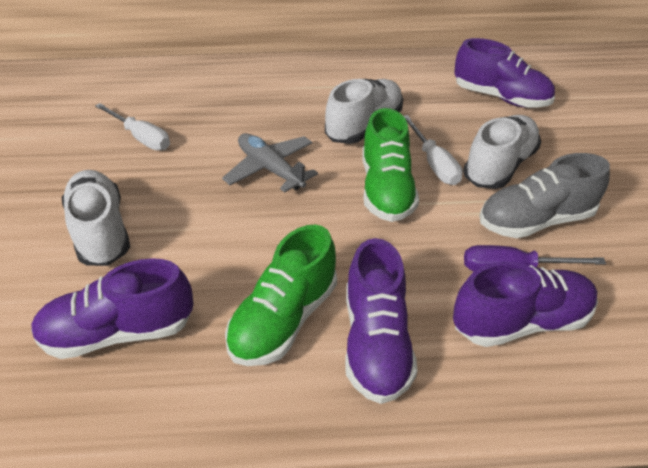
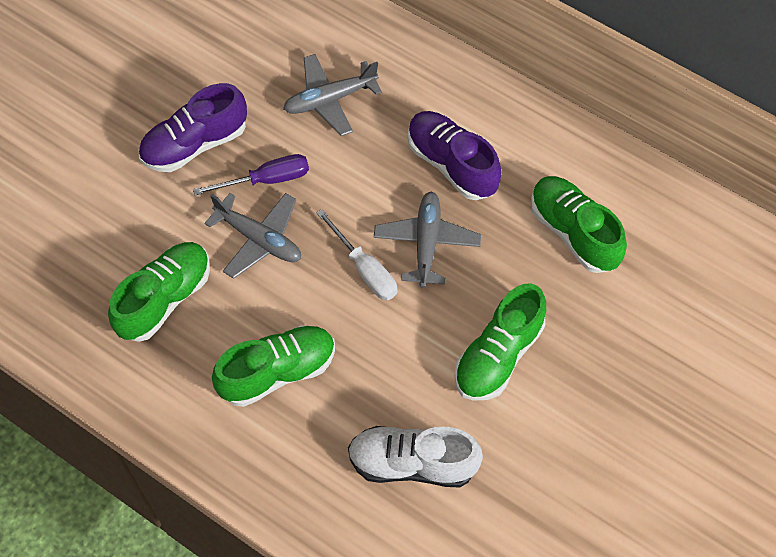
green shoe: 2 -> 4
grey plane: 1 -> 3
grey shoe: 1 -> 0
purple shoe: 4 -> 2
white screwdriver: 2 -> 1
white shoe: 3 -> 1

